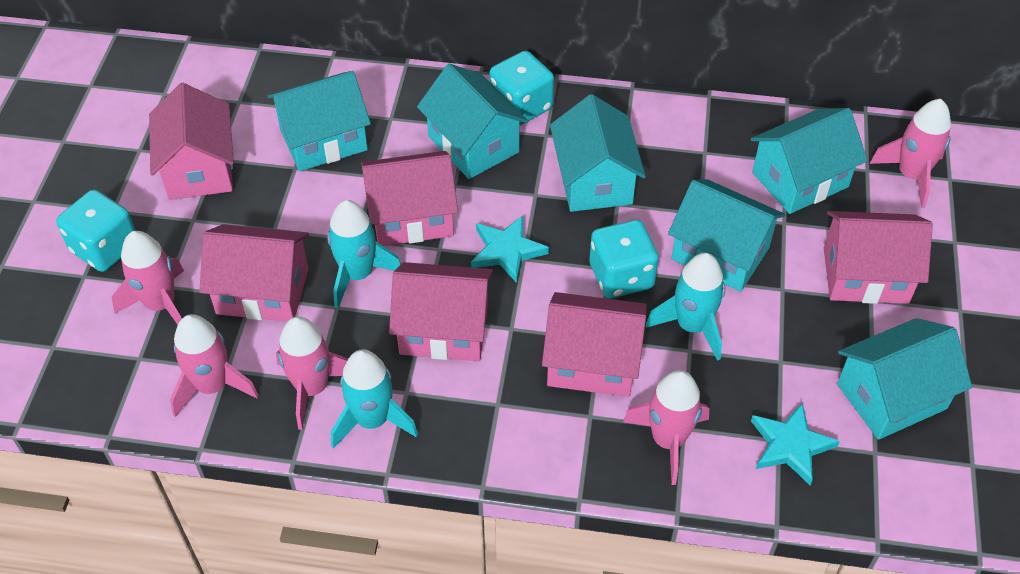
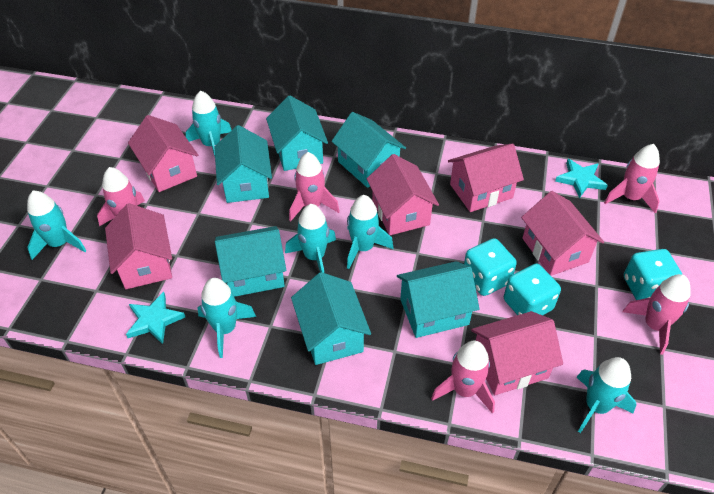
turquoise rocket: 3 -> 6

